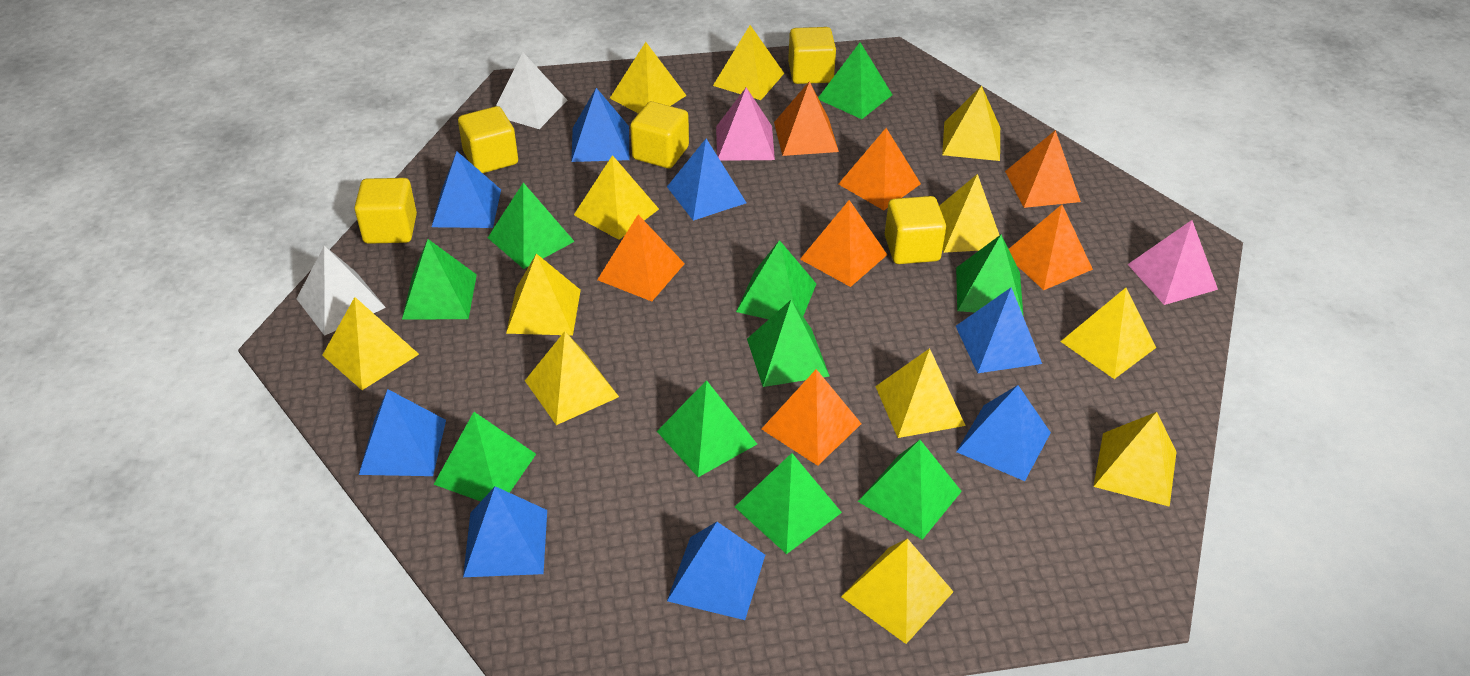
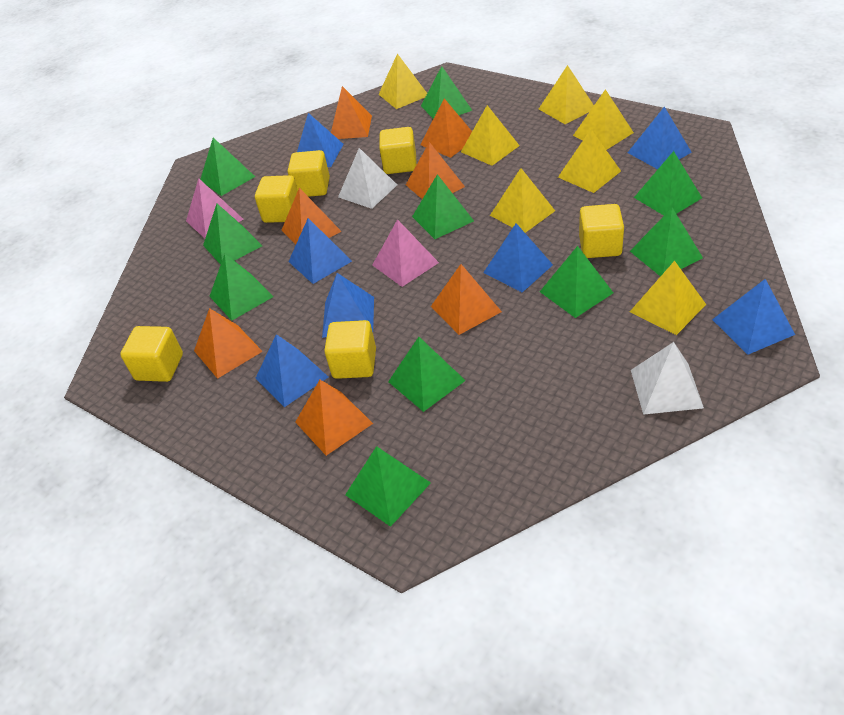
blue pyramid: 8 -> 7
yellow cube: 5 -> 6
yellow pyramid: 12 -> 7

